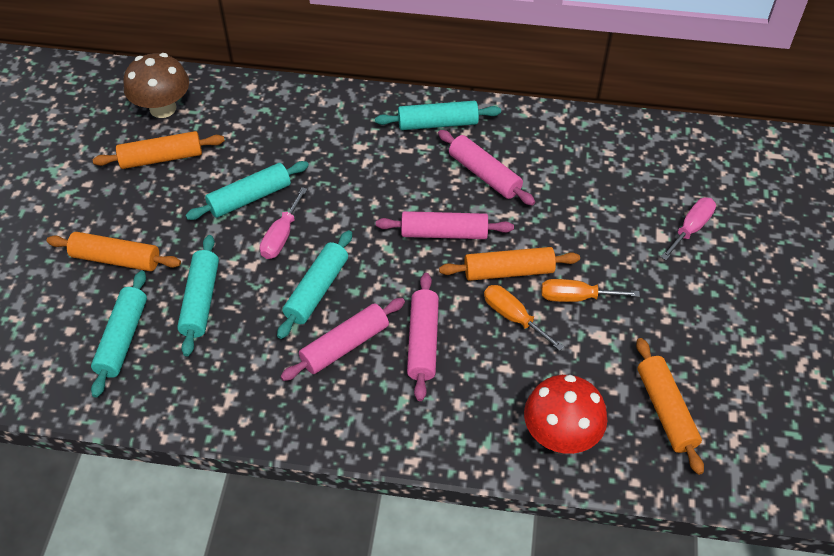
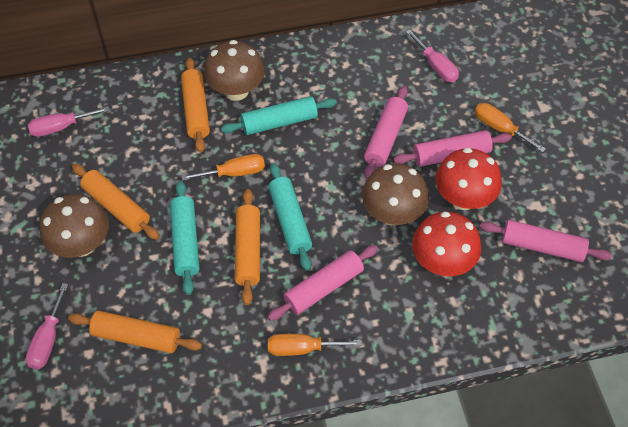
brown mushroom: 1 -> 3
orange screwdriver: 2 -> 3
pink screwdriver: 2 -> 3
red mushroom: 1 -> 2
turquoise rolling pin: 5 -> 3

